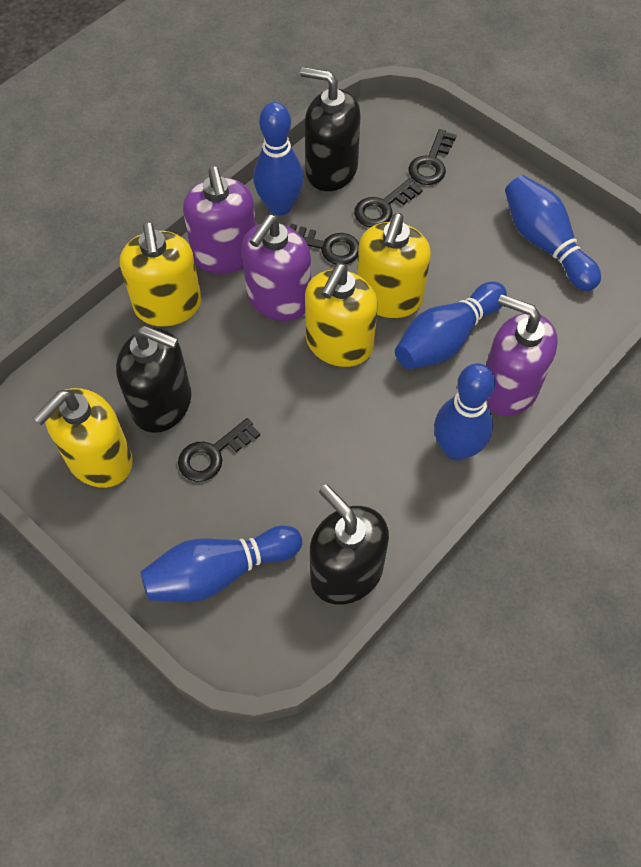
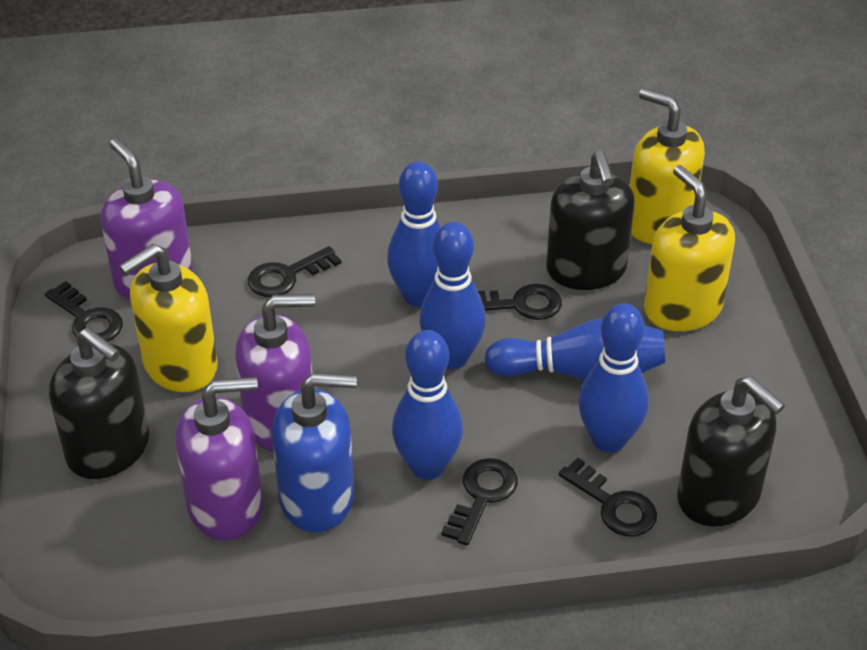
black key: 4 -> 5
blue soap dispenser: 0 -> 1
yellow soap dispenser: 4 -> 3

